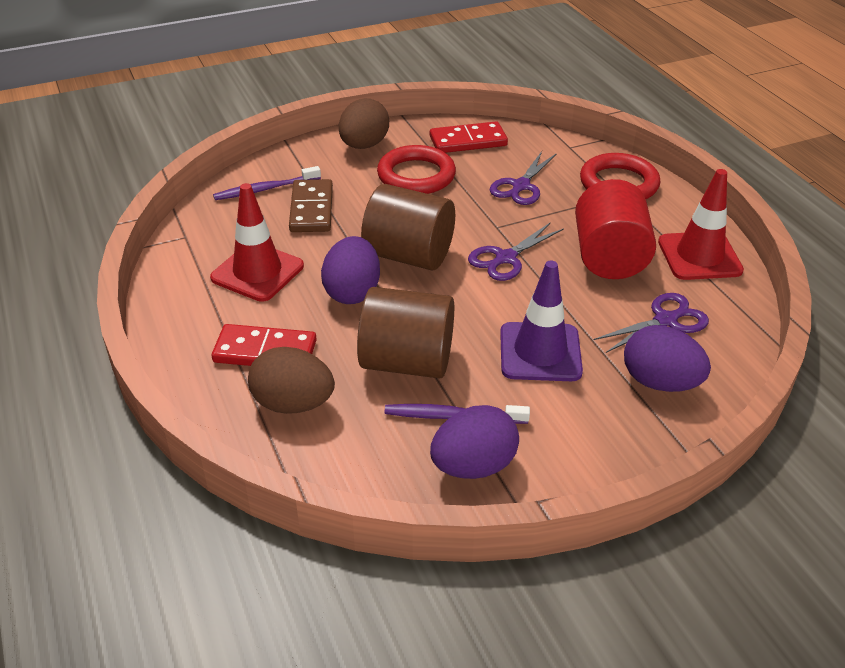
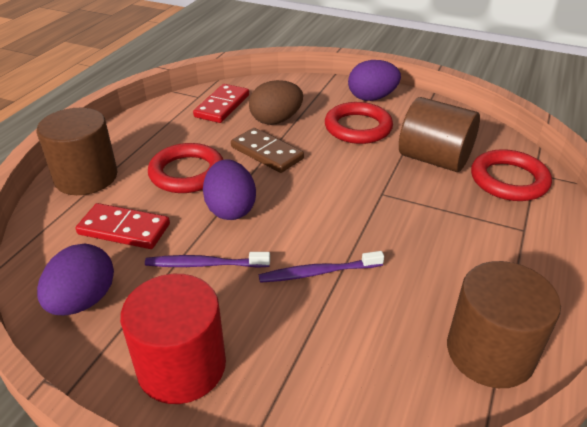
brown cylinder: 2 -> 3
brown egg: 2 -> 1
purple scissors: 3 -> 0
purple traffic cone: 1 -> 0
red ring: 2 -> 3
red traffic cone: 2 -> 0

